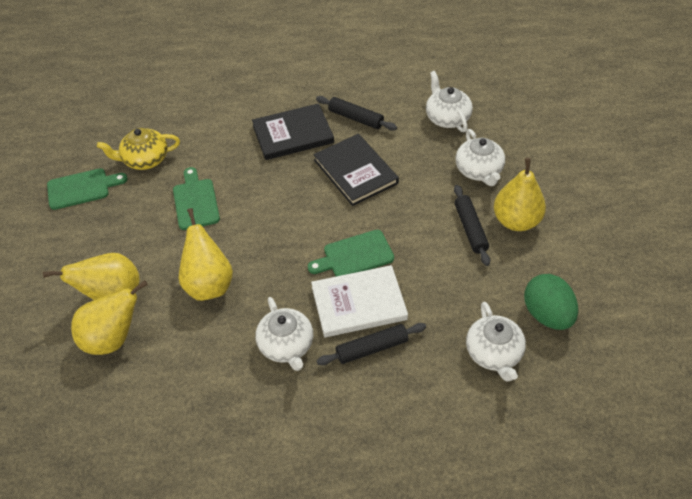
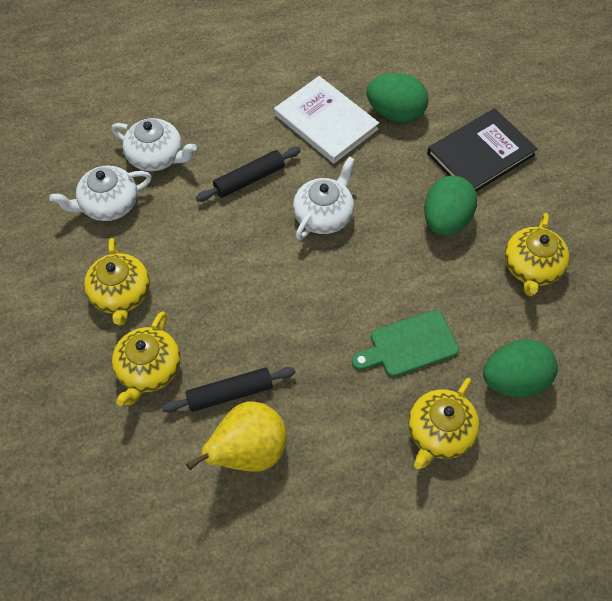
black book: 2 -> 1
black rolling pin: 3 -> 2
green cutting board: 3 -> 1
green egg: 1 -> 3
white teapot: 4 -> 3
yellow pear: 4 -> 1
yellow teapot: 1 -> 4

